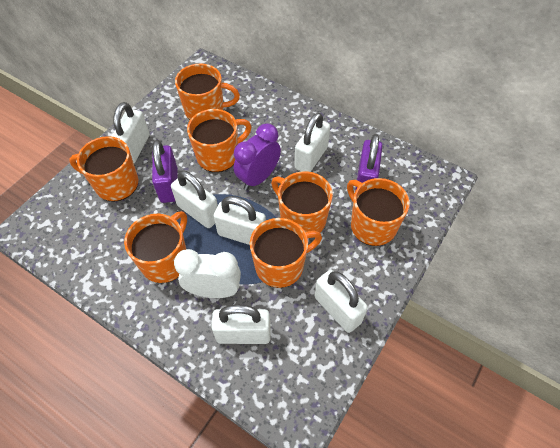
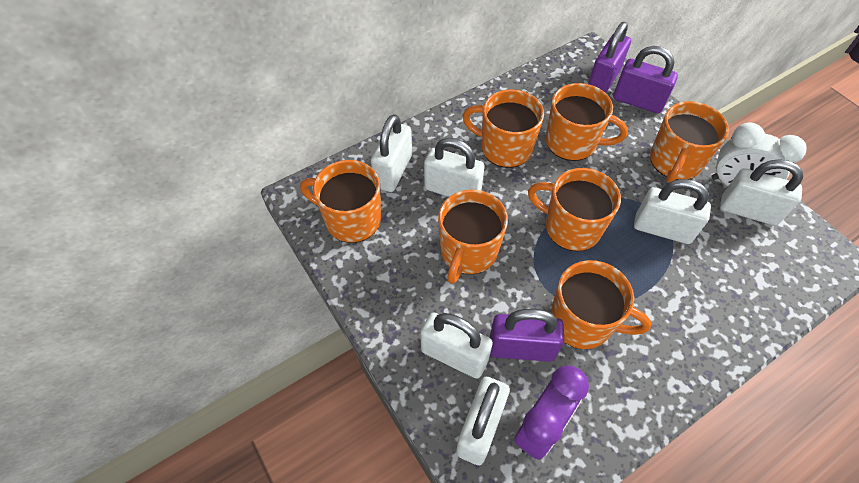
purple padlock: 2 -> 3

